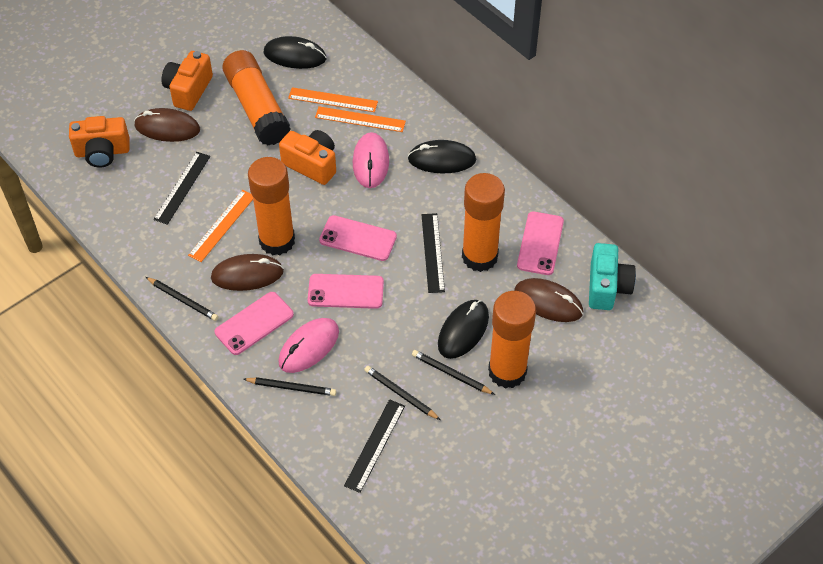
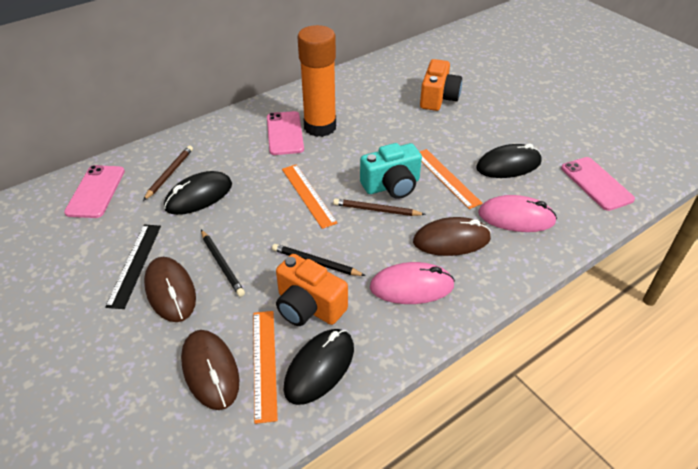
black pencil: 4 -> 2
black ruler: 3 -> 1
brown pencil: 0 -> 2
orange camera: 3 -> 2
orange glue stick: 4 -> 1
pink phone: 4 -> 3

